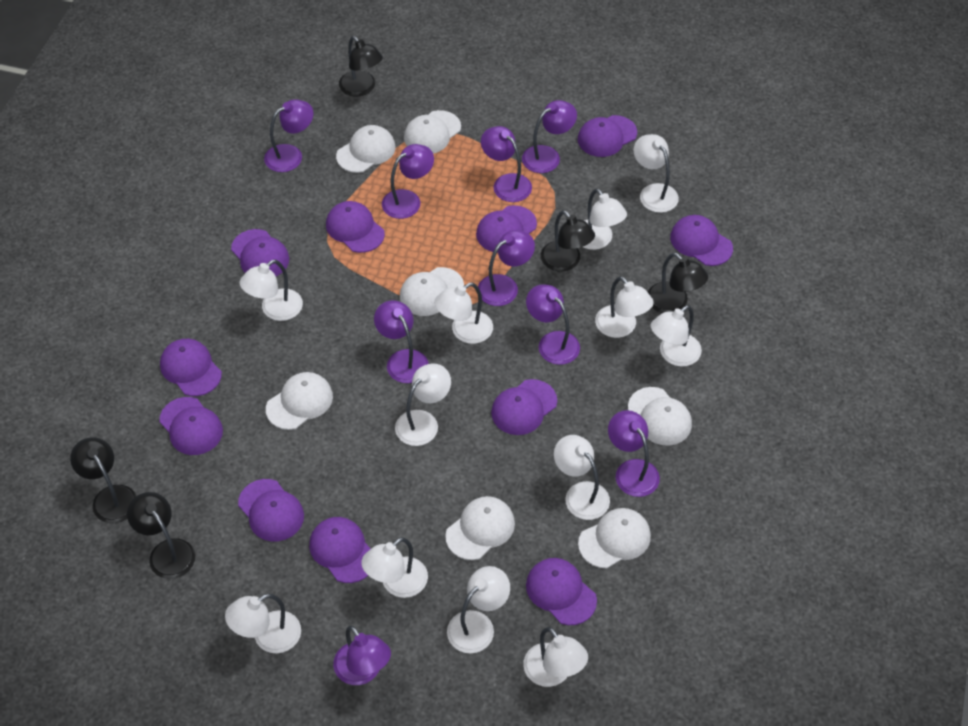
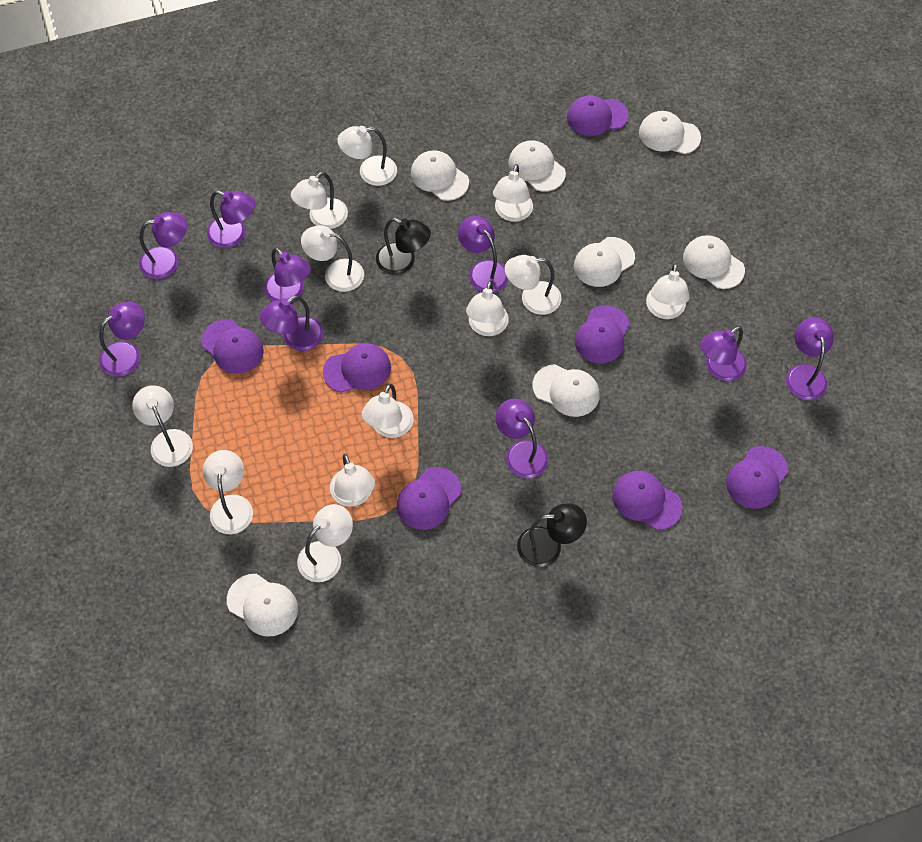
black lamp: 5 -> 2
purple cap: 11 -> 7

